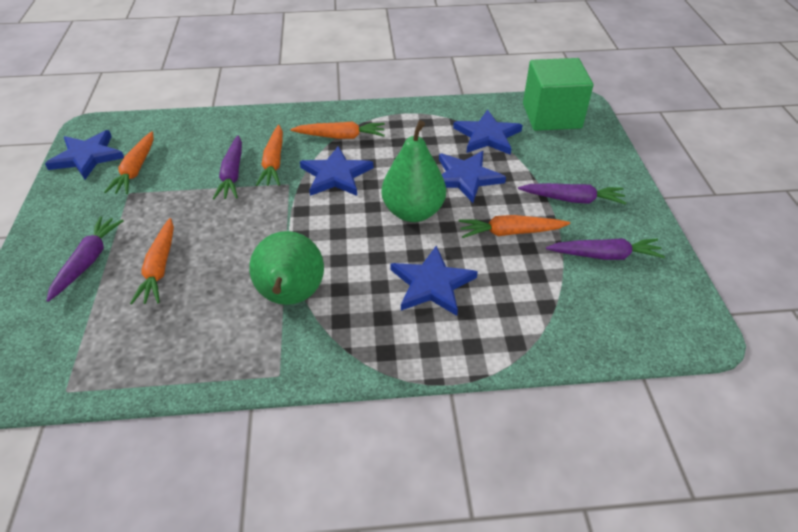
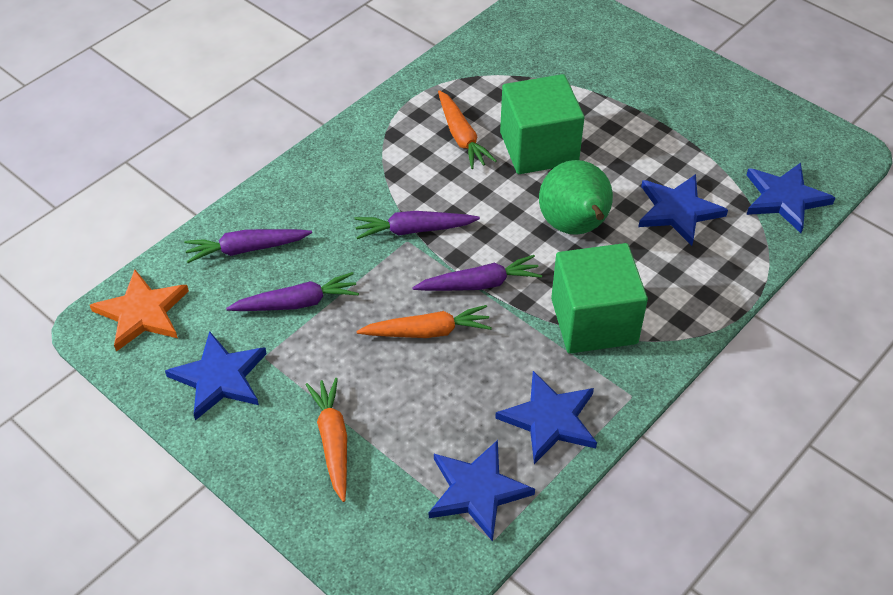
green cube: 1 -> 2
green pear: 2 -> 1
orange carrot: 5 -> 3
orange star: 0 -> 1

